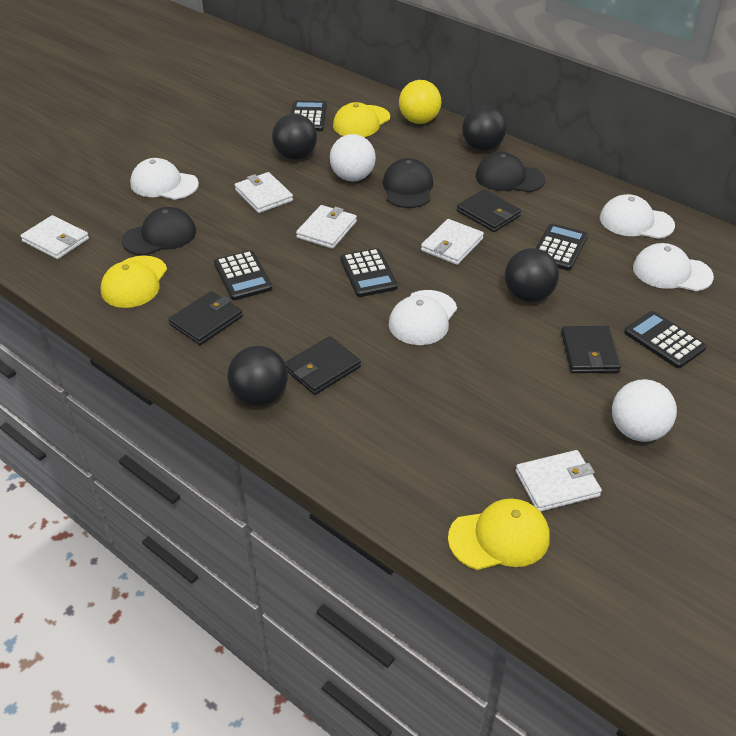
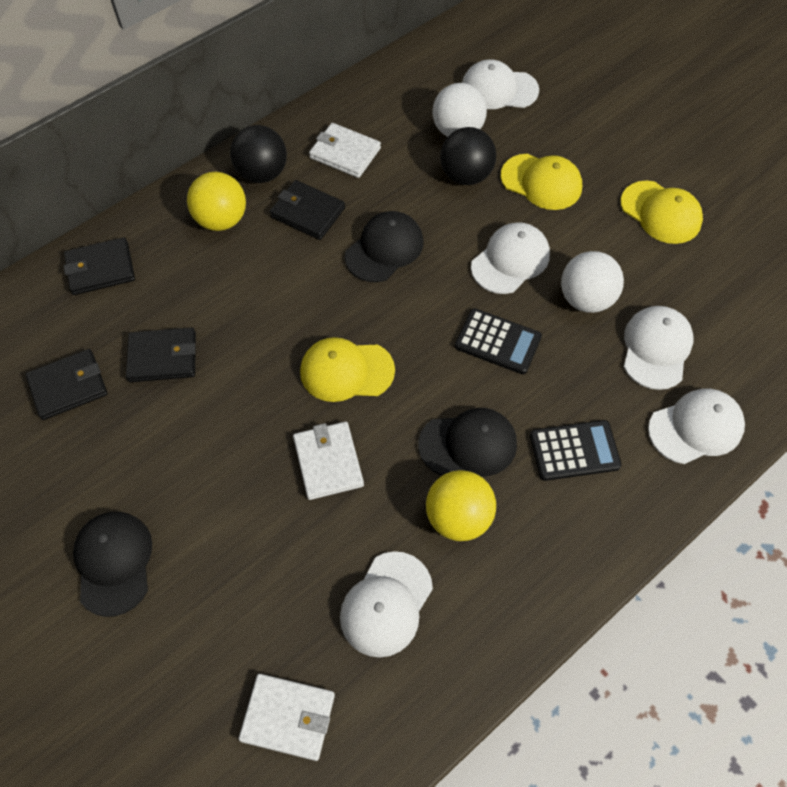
black ball: 4 -> 2
black calculator: 5 -> 2
white cap: 4 -> 5
white wallet: 5 -> 3
yellow ball: 1 -> 2

